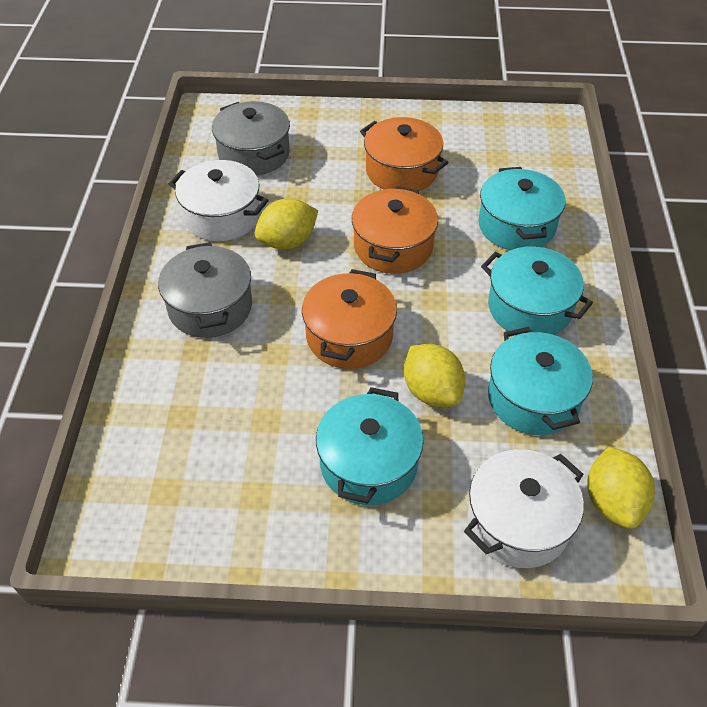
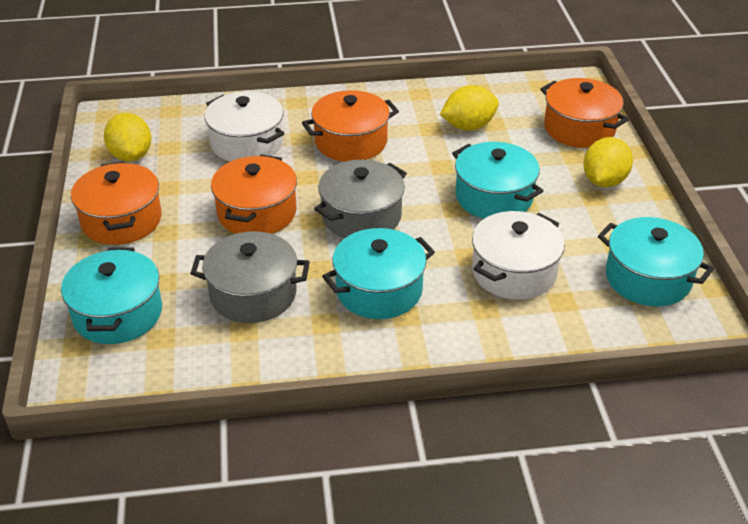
orange pot: 3 -> 4

